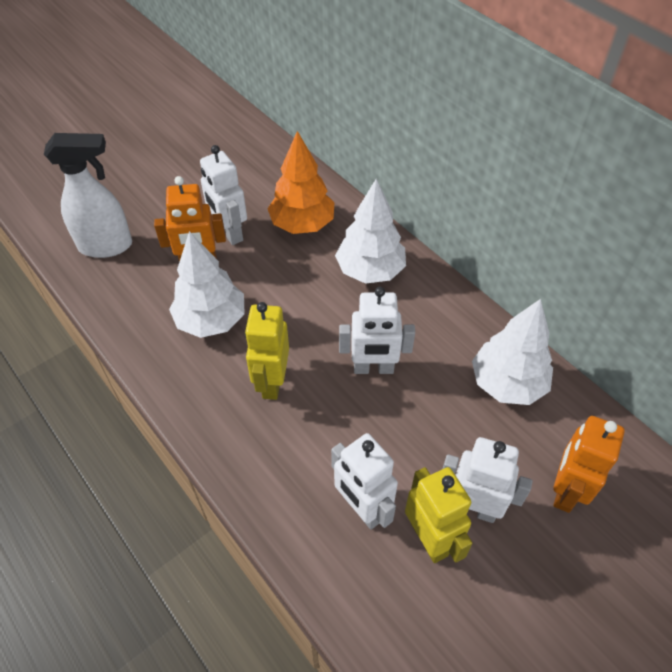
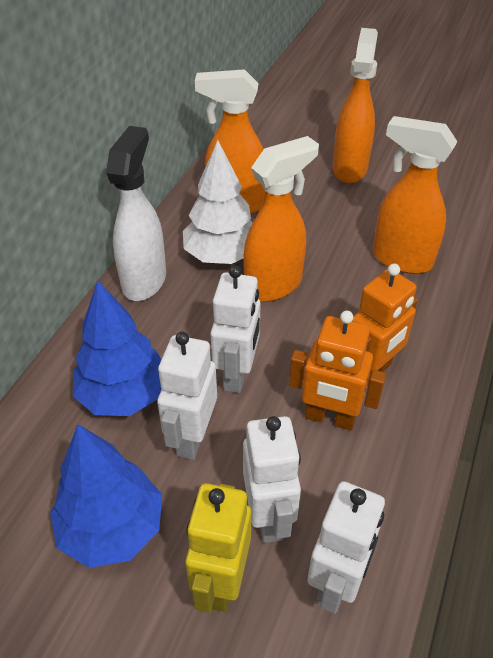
blue tree: 0 -> 2
orange spray bottle: 0 -> 4
orange tree: 1 -> 0
white tree: 3 -> 1
yellow robot: 2 -> 1

